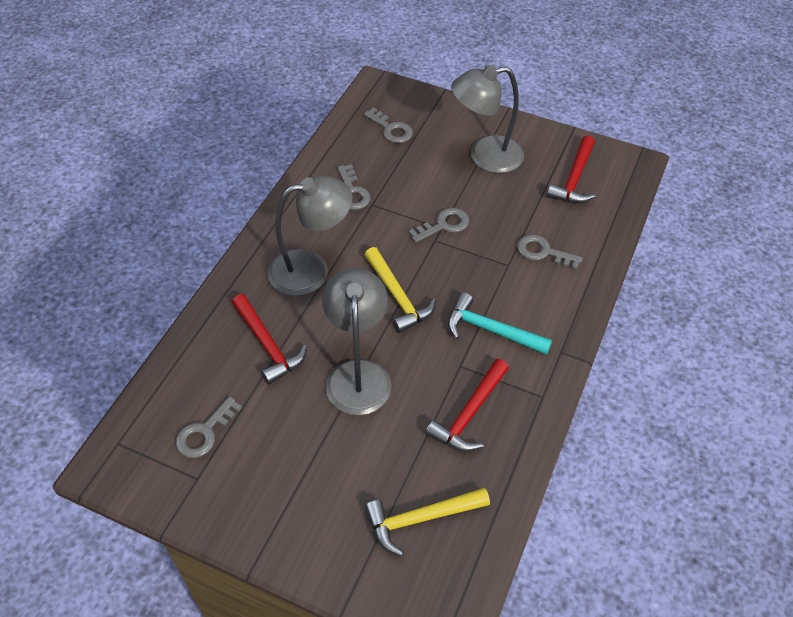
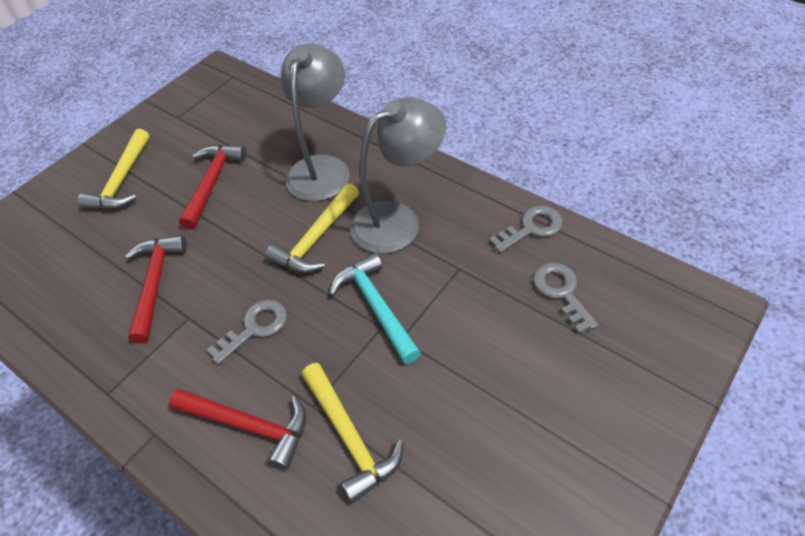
grey key: 5 -> 3
grey lamp: 3 -> 2
yellow hammer: 2 -> 3

